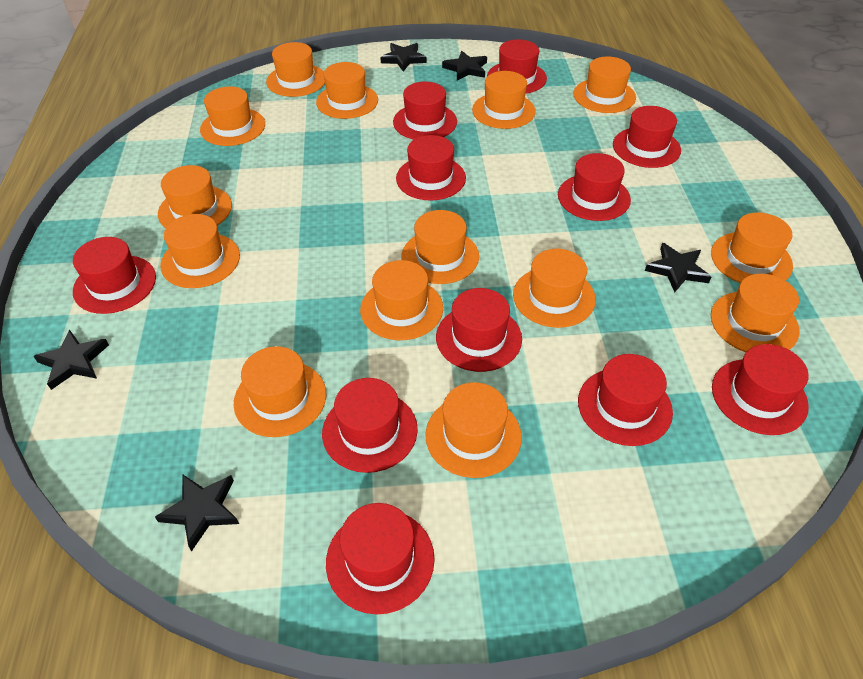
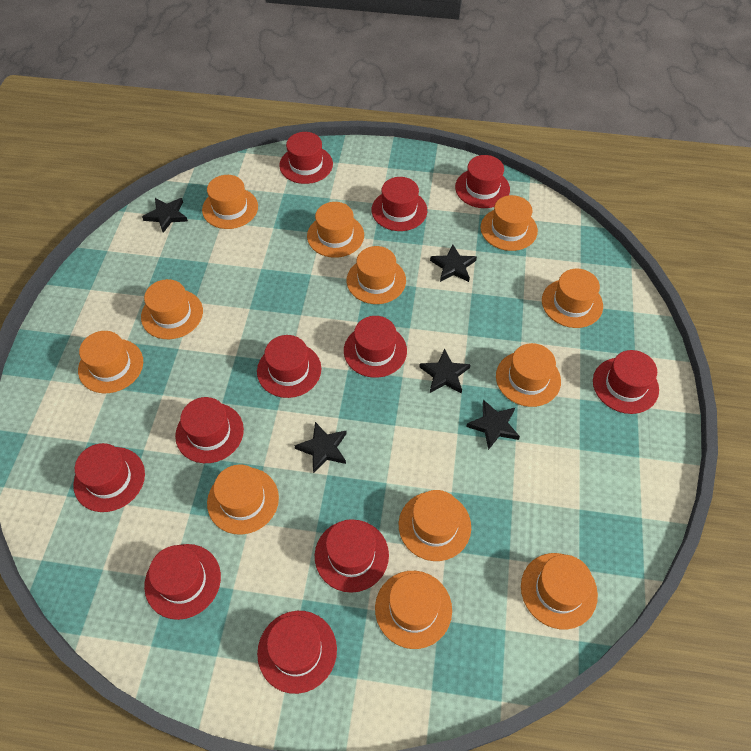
orange hat: 14 -> 12

